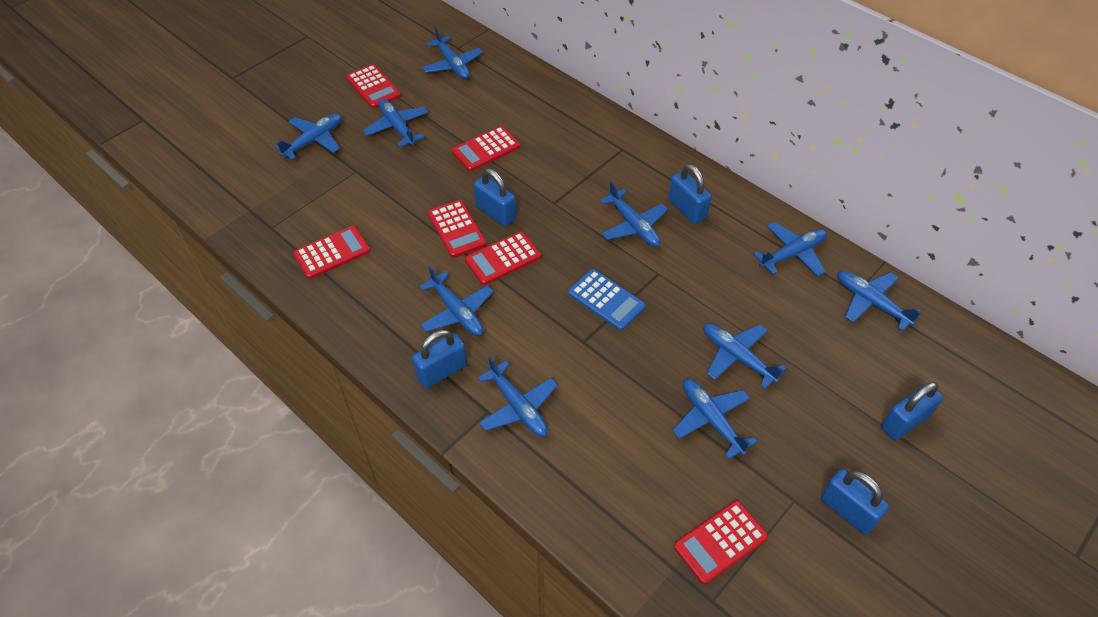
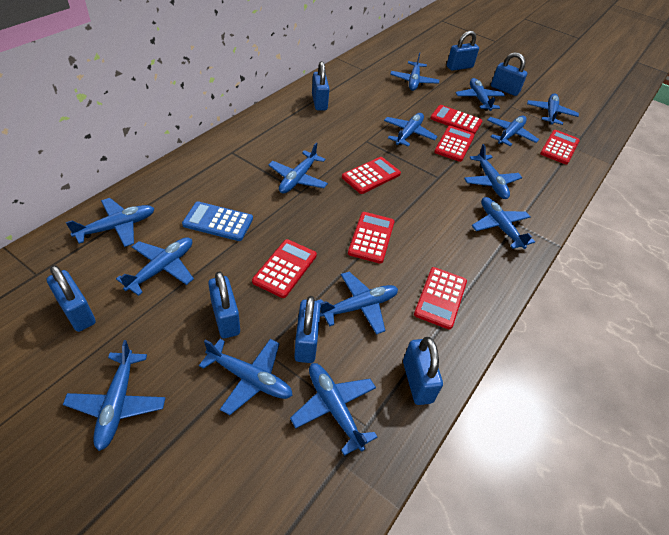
blue padlock: 5 -> 7
blue plane: 10 -> 14
red calculator: 6 -> 7

